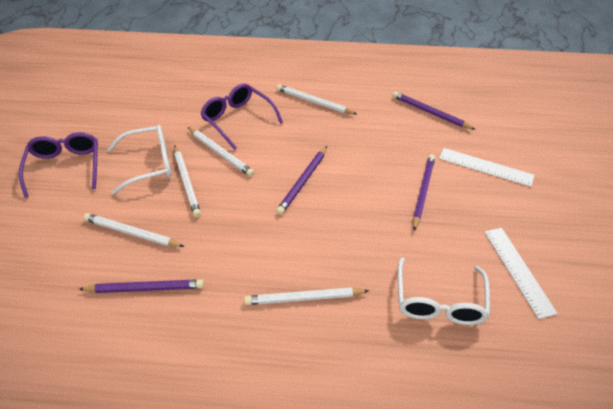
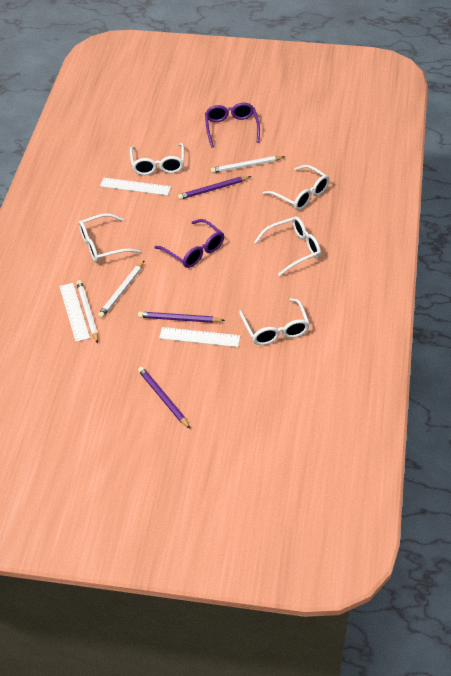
purple pencil: 4 -> 3
white glasses: 2 -> 5
white pencil: 5 -> 3
white ruler: 2 -> 3

